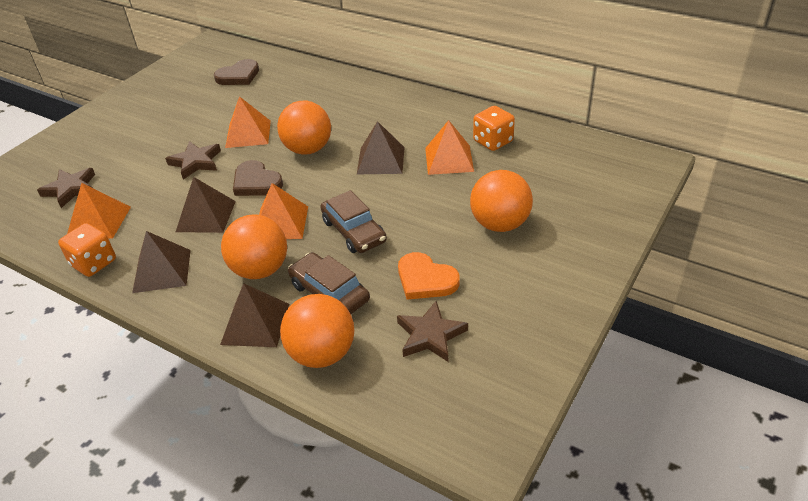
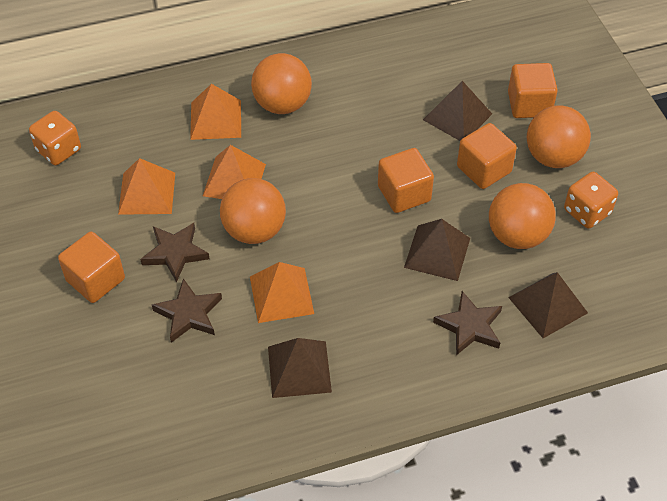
brown car: 2 -> 0
brown heart: 2 -> 0
orange cube: 0 -> 4
orange heart: 1 -> 0

